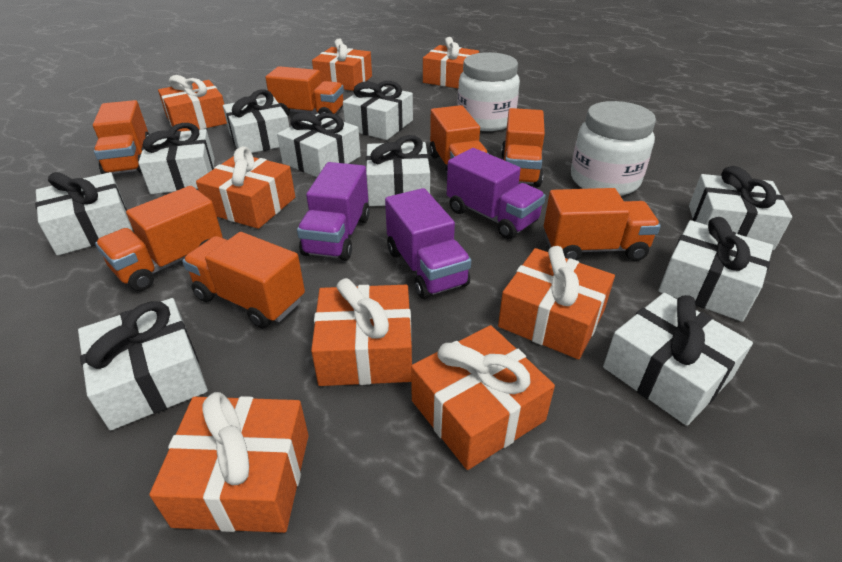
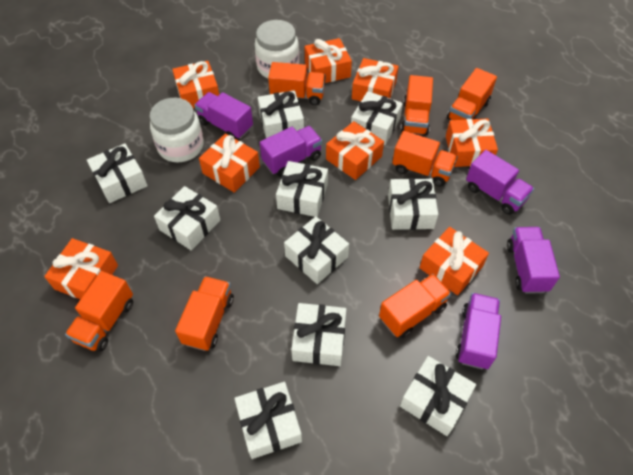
purple truck: 3 -> 5

